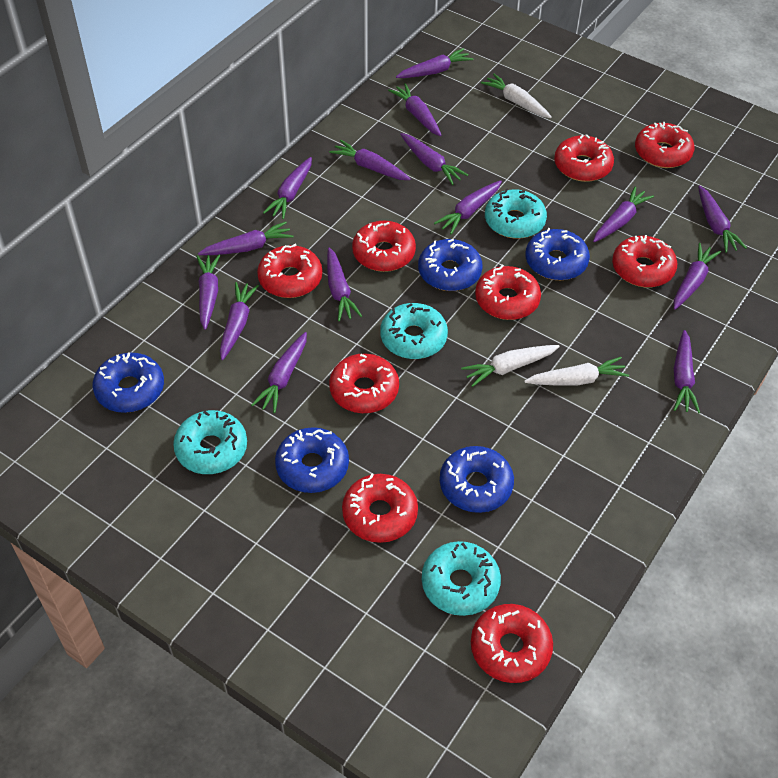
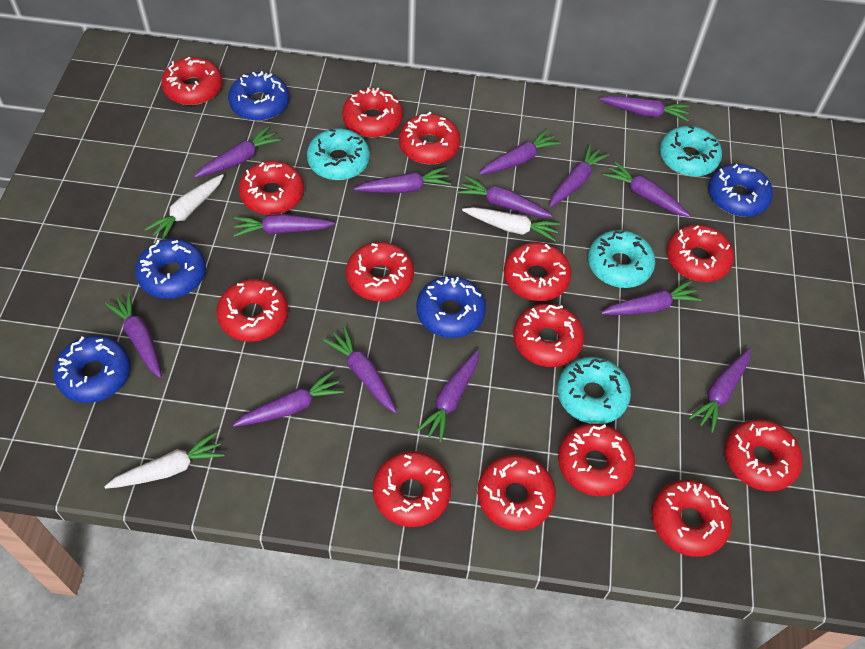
purple carrot: 15 -> 14
red donut: 9 -> 14

